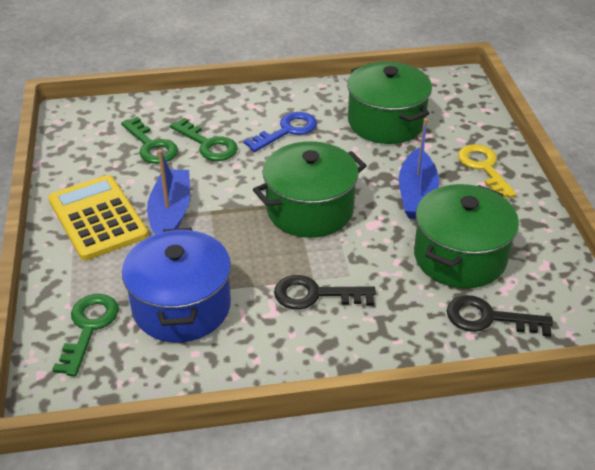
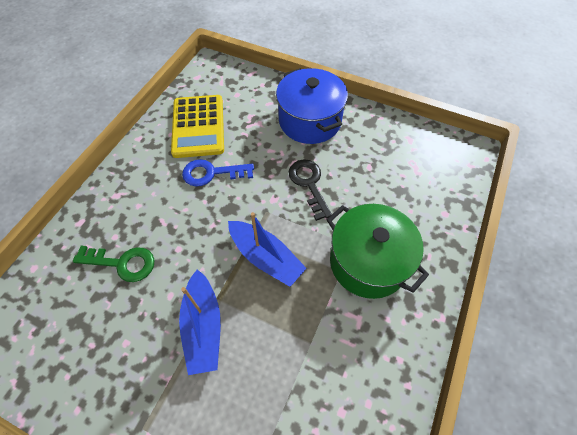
black key: 2 -> 1
green key: 3 -> 1
green pot: 3 -> 1
yellow key: 1 -> 0

